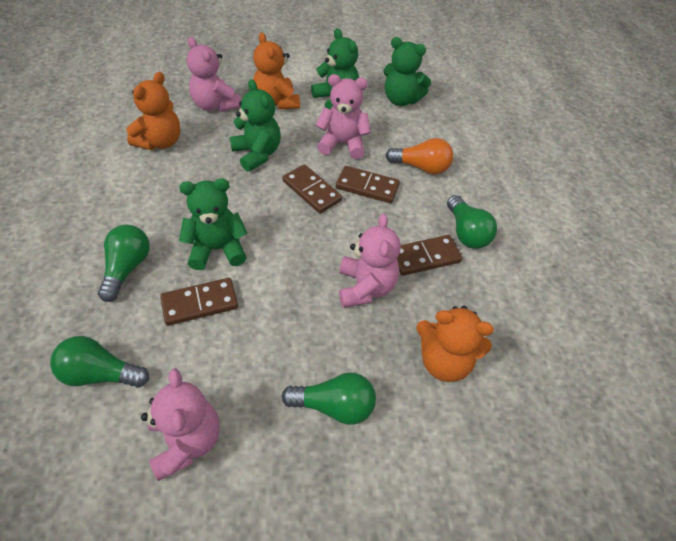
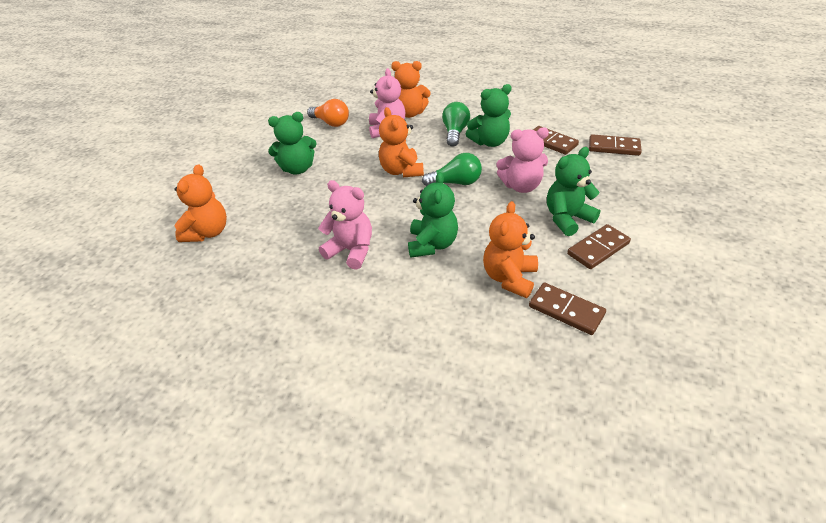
green light bulb: 4 -> 2
orange teddy bear: 3 -> 4
pink teddy bear: 4 -> 3

